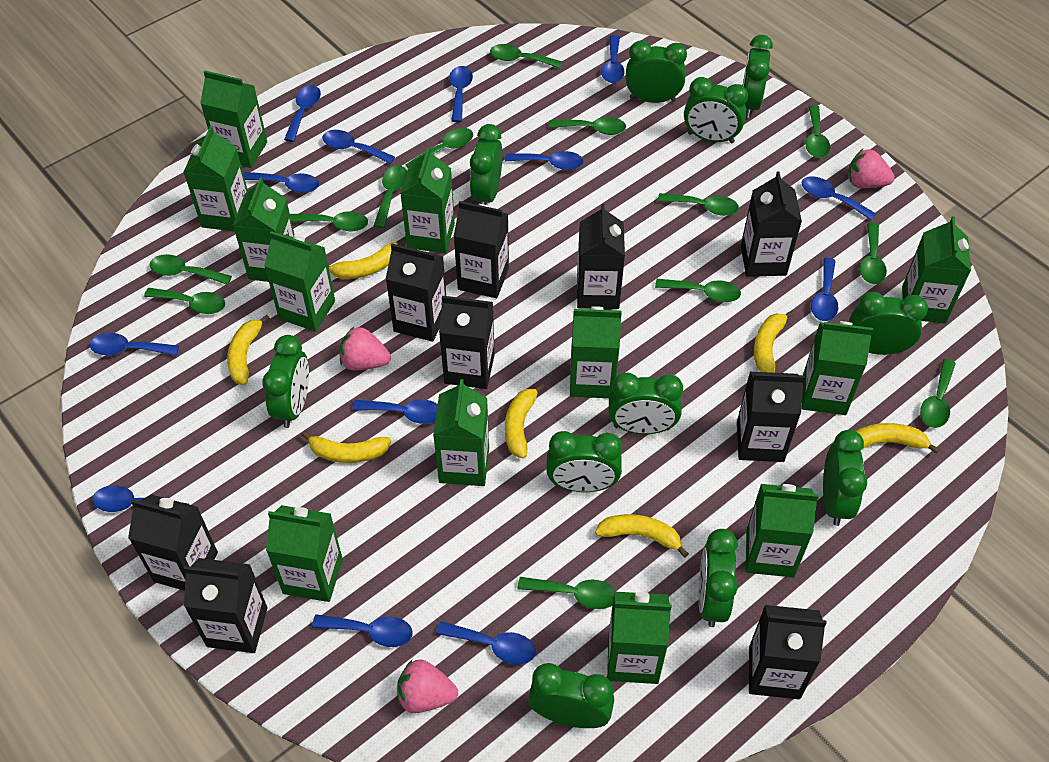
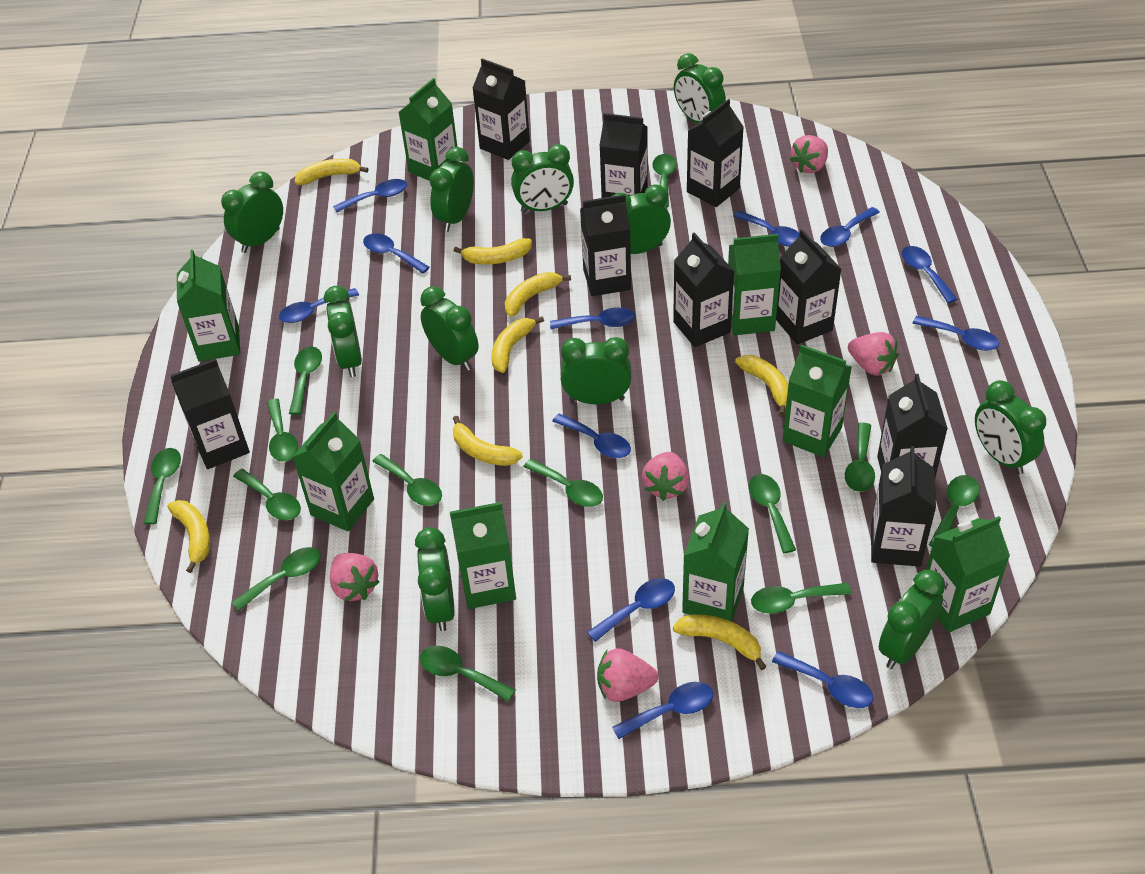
blue spoon: 13 -> 12
green carton: 12 -> 8
pink strawberry: 3 -> 5
yellow banana: 7 -> 8

